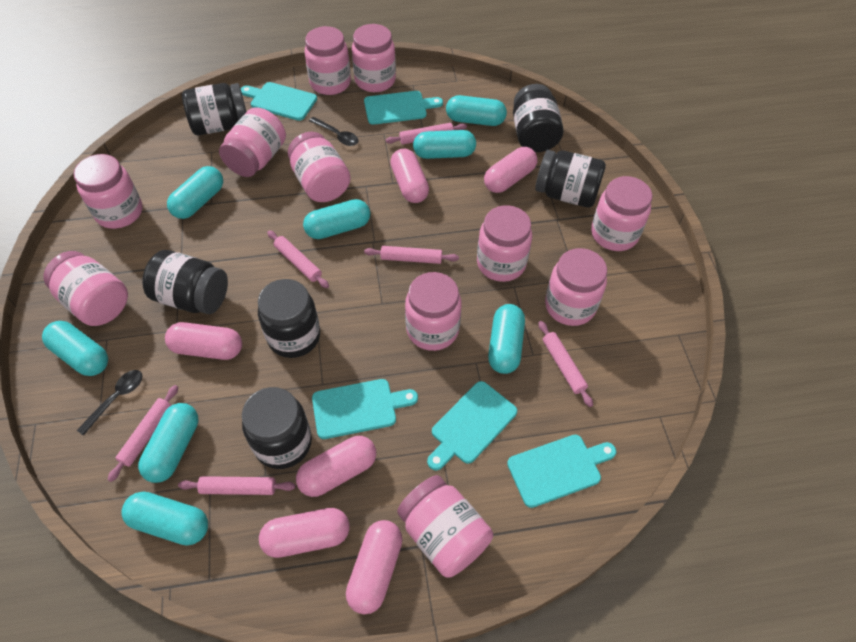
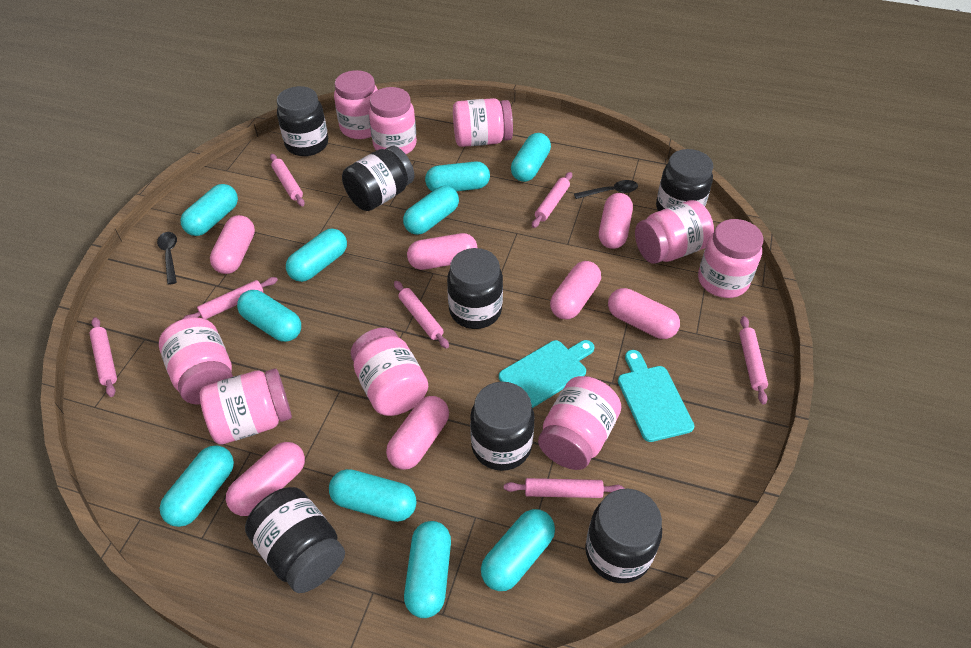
black jar: 6 -> 7
pink capsule: 6 -> 7
pink jar: 11 -> 9
pink rolling pin: 6 -> 7
turquoise capsule: 8 -> 10
turquoise cutting board: 5 -> 2

